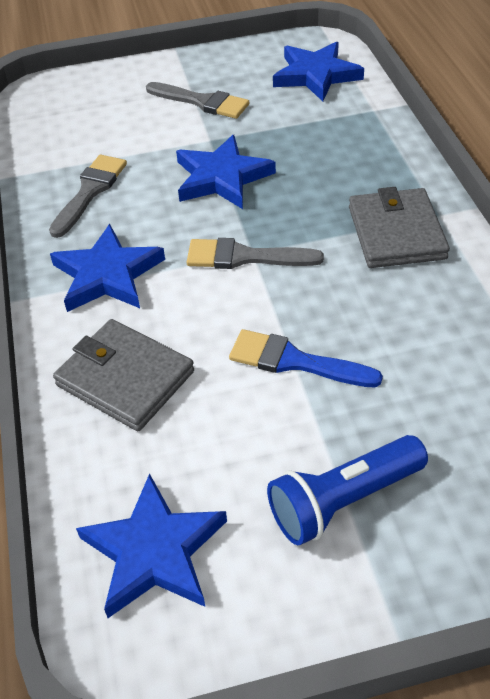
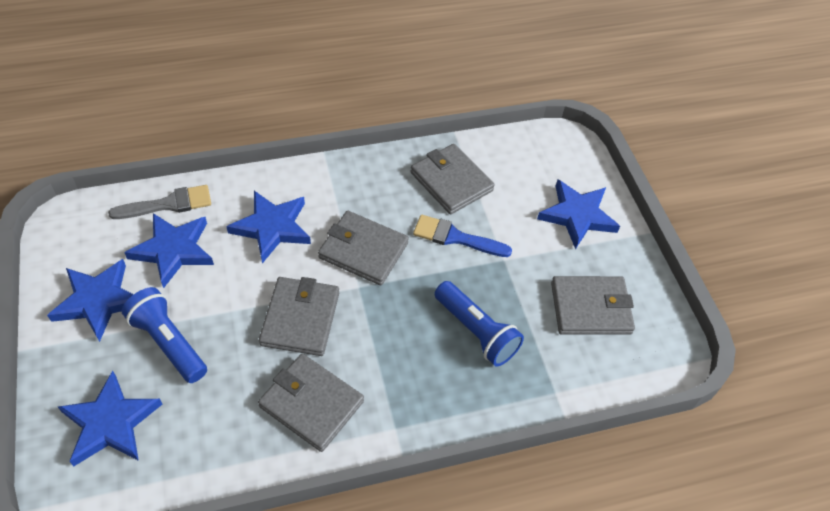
blue flashlight: 1 -> 2
blue star: 4 -> 5
grey brush: 3 -> 1
grey wallet: 2 -> 5

